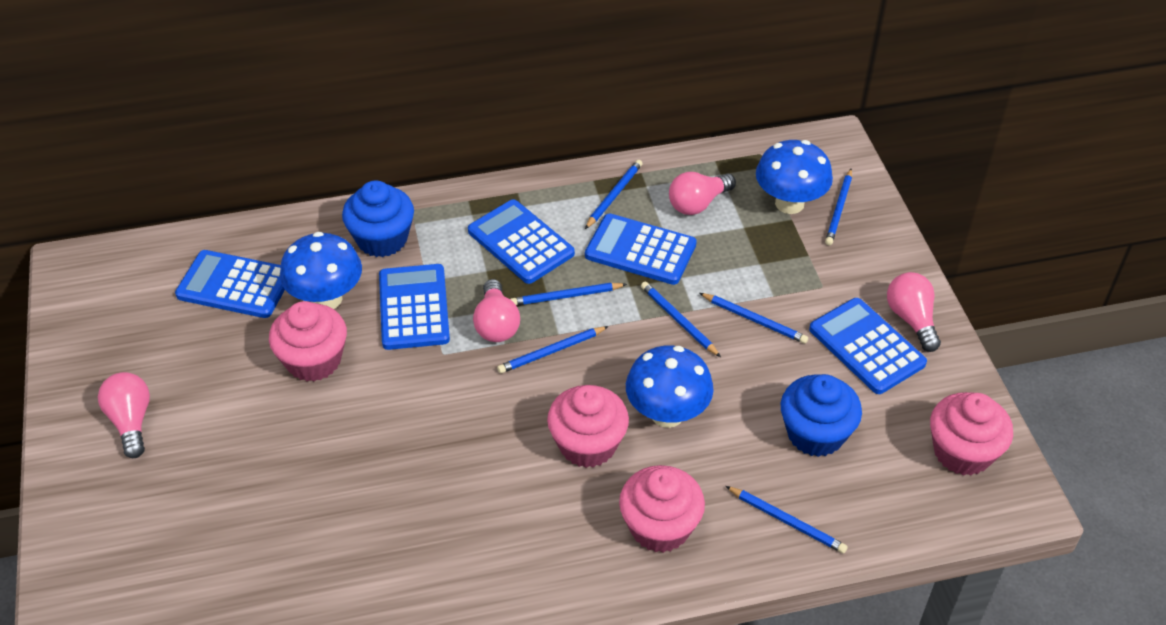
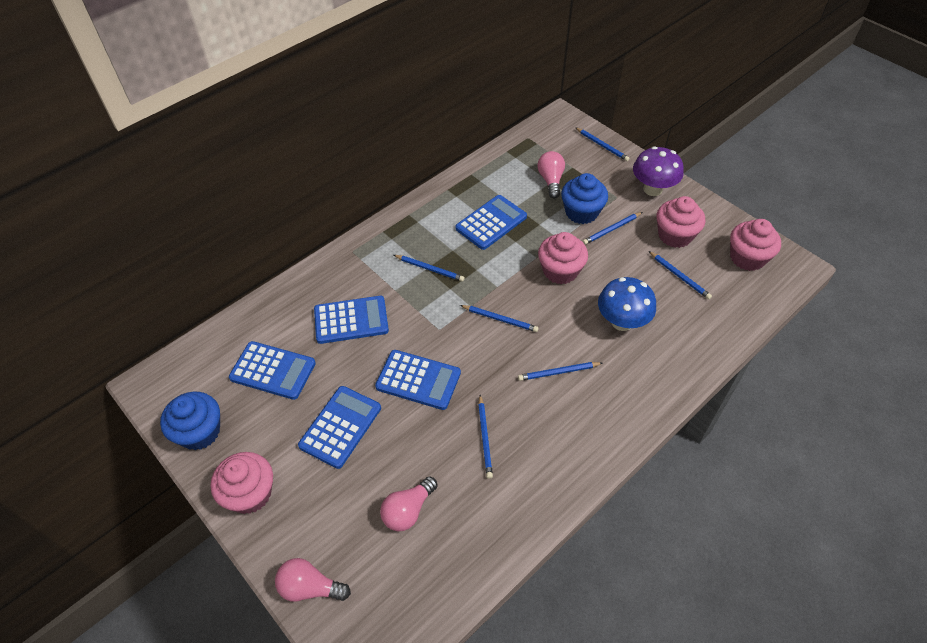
blue mushroom: 3 -> 1
pink light bulb: 4 -> 3
purple mushroom: 0 -> 1

